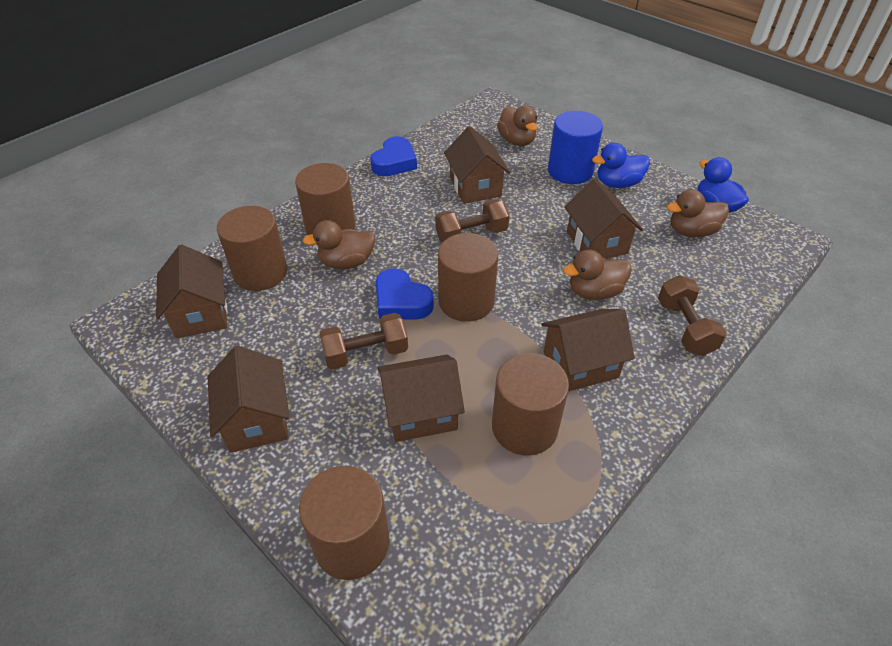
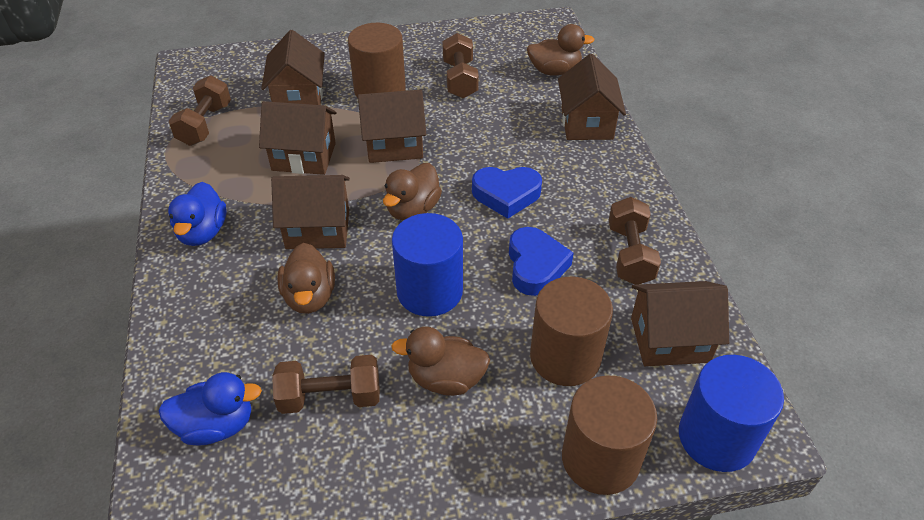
blue cylinder: 1 -> 2
brown cylinder: 5 -> 3
brown dumbbell: 3 -> 4

